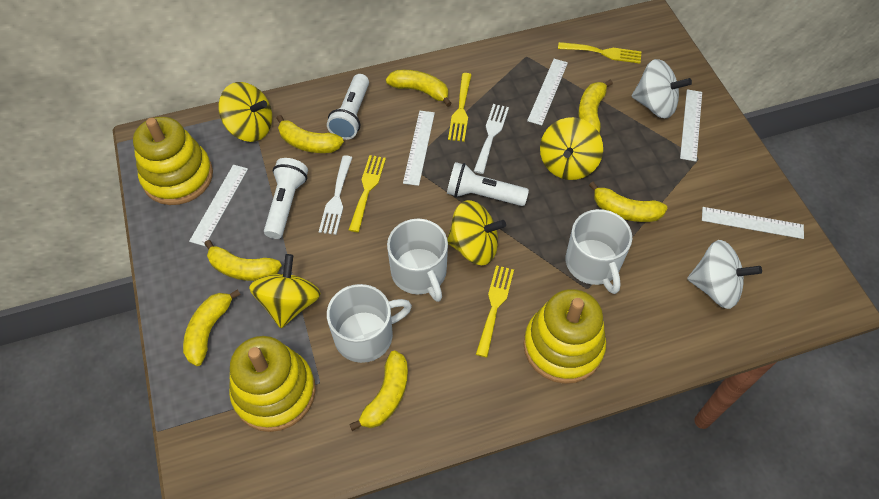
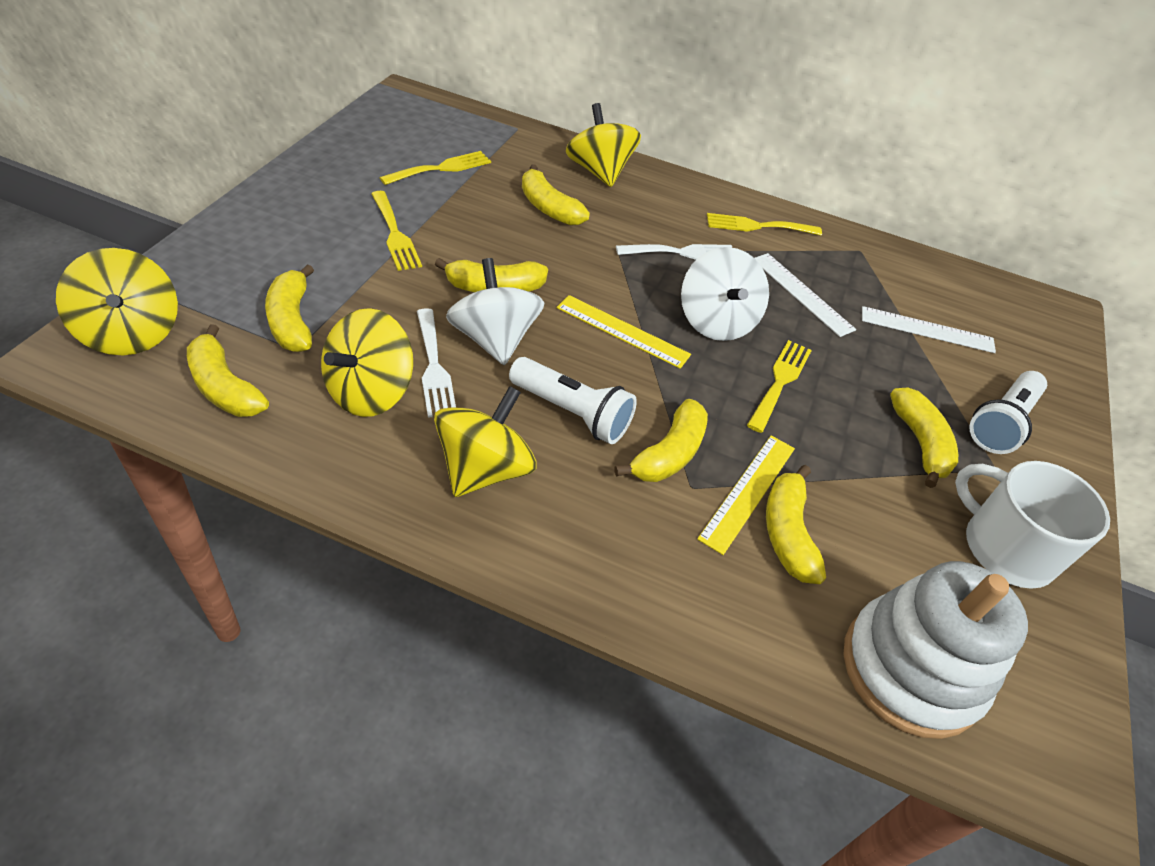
white flashlight: 3 -> 2
white mug: 3 -> 1
white ruler: 5 -> 2
white stacking toy: 0 -> 1
yellow ruler: 0 -> 2
yellow stacking toy: 3 -> 0

